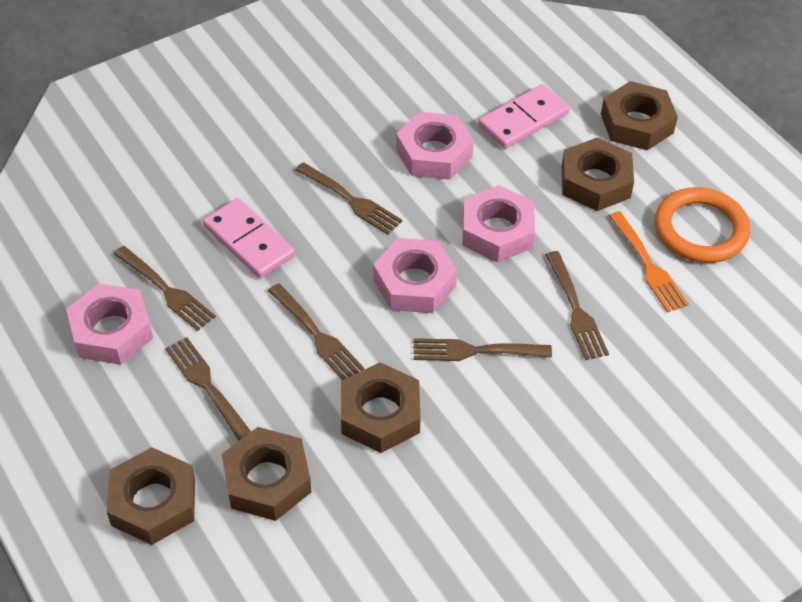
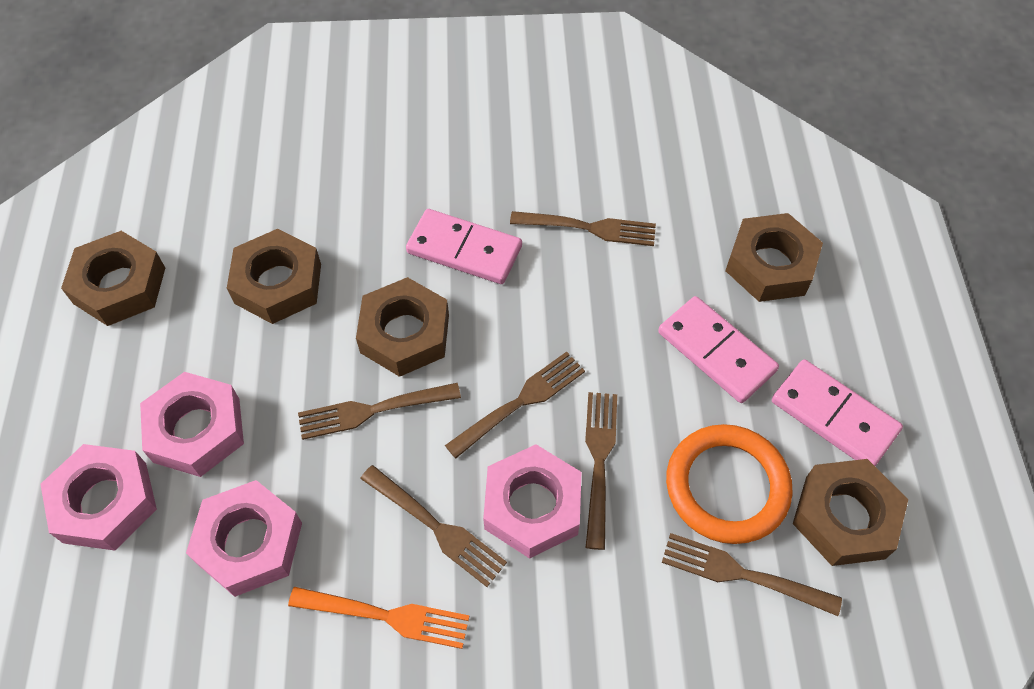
pink domino: 2 -> 3

